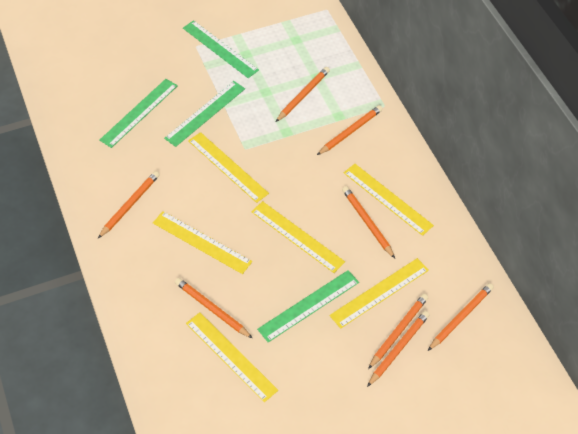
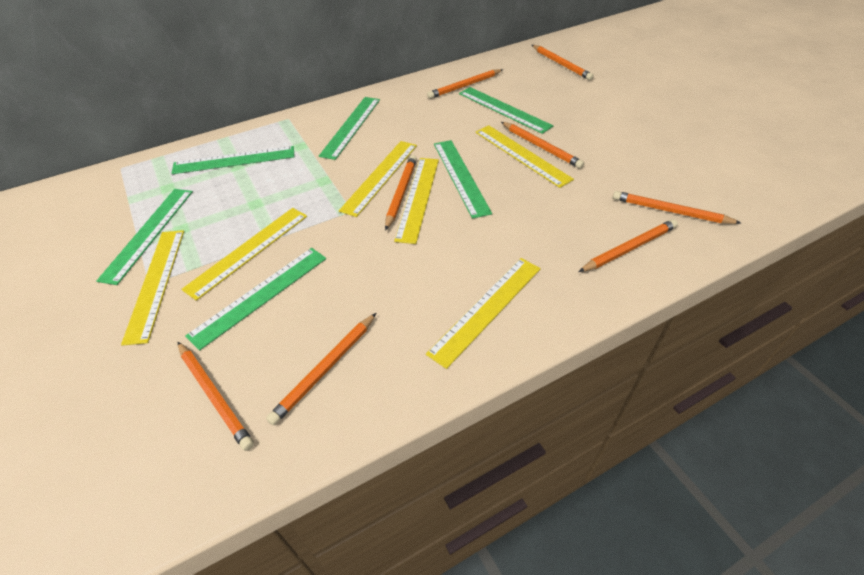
green ruler: 4 -> 6

